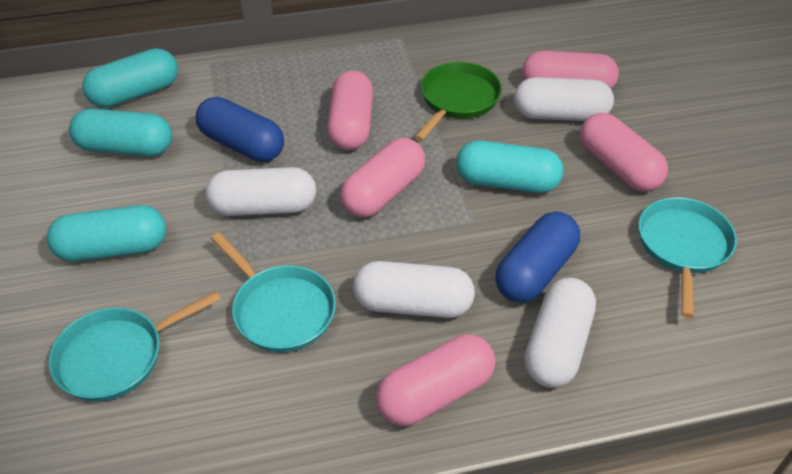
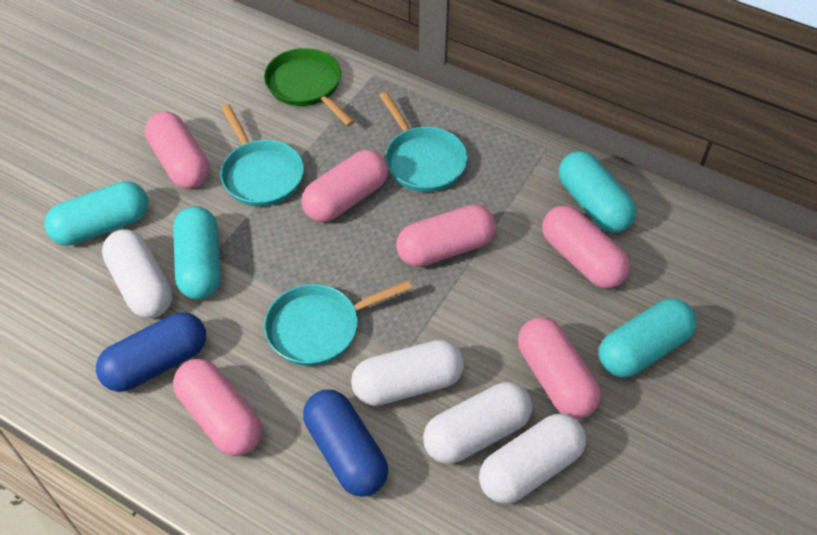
pink capsule: 5 -> 6

